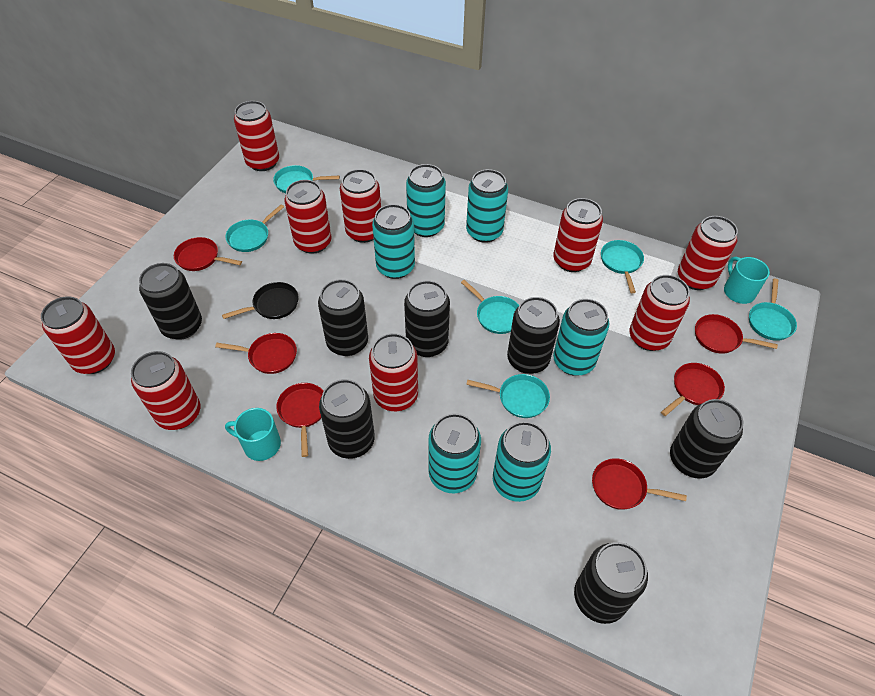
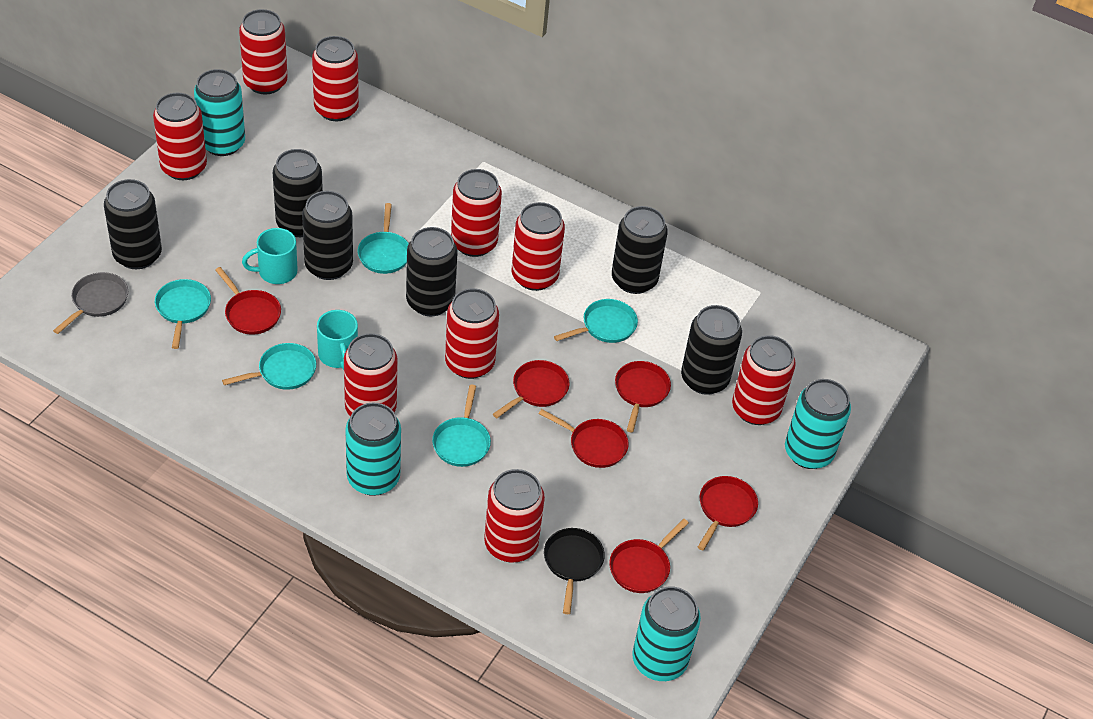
black can: 7 -> 6
grey pan: 0 -> 1
turquoise can: 6 -> 4
turquoise pan: 6 -> 5

